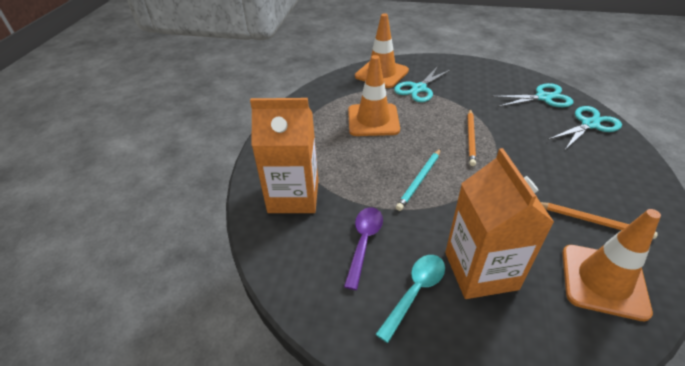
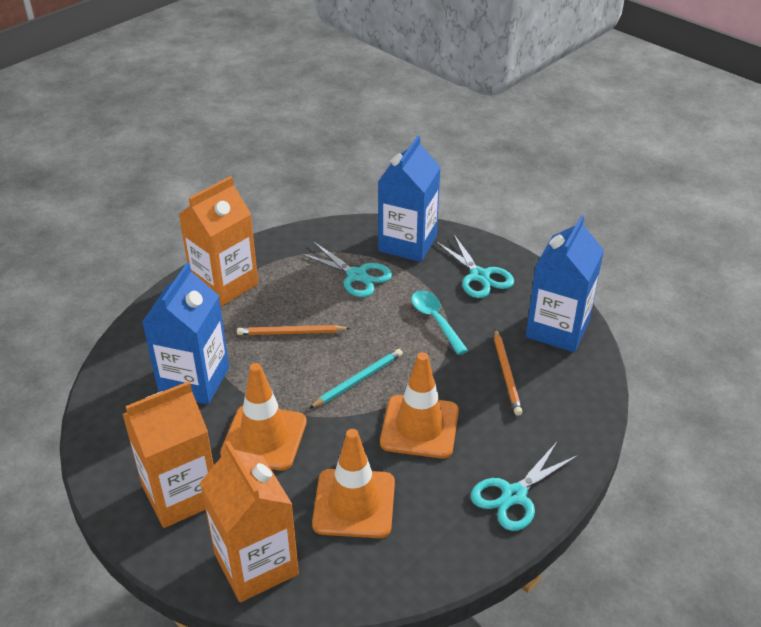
blue carton: 0 -> 3
orange carton: 2 -> 3
purple spoon: 1 -> 0

